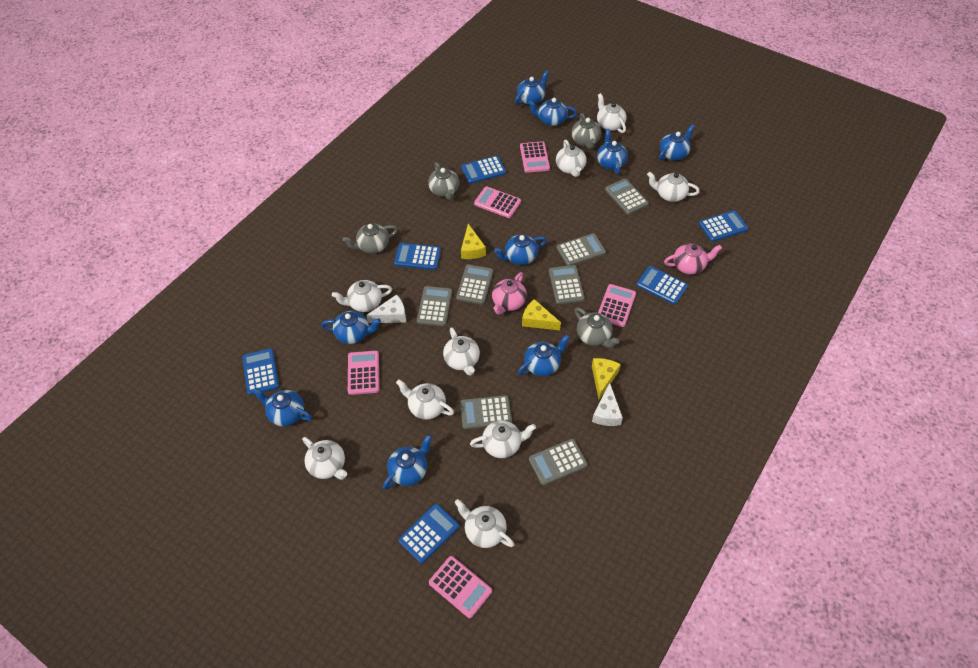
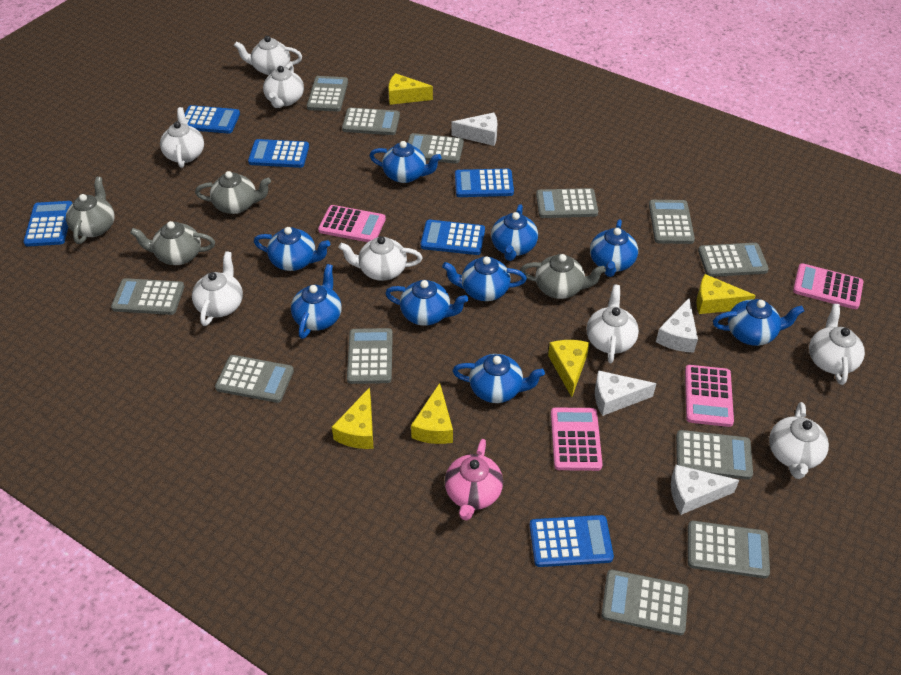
grey calculator: 7 -> 12
pink calculator: 5 -> 4
pink teapot: 2 -> 1
white cheese: 2 -> 4
white teapot: 9 -> 8
yellow cheese: 3 -> 5

